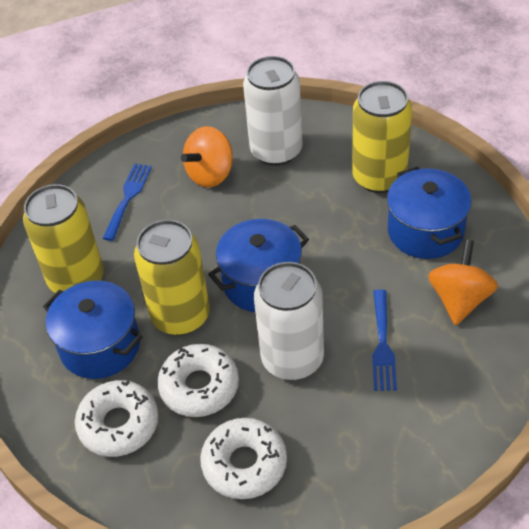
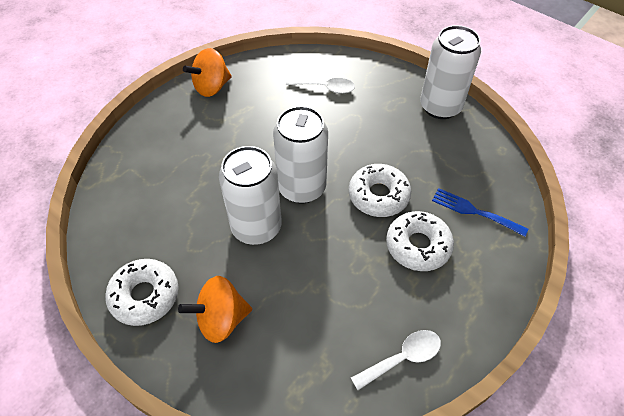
blue fork: 2 -> 1
blue pot: 3 -> 0
white can: 2 -> 3
white spoon: 0 -> 2
yellow can: 3 -> 0

